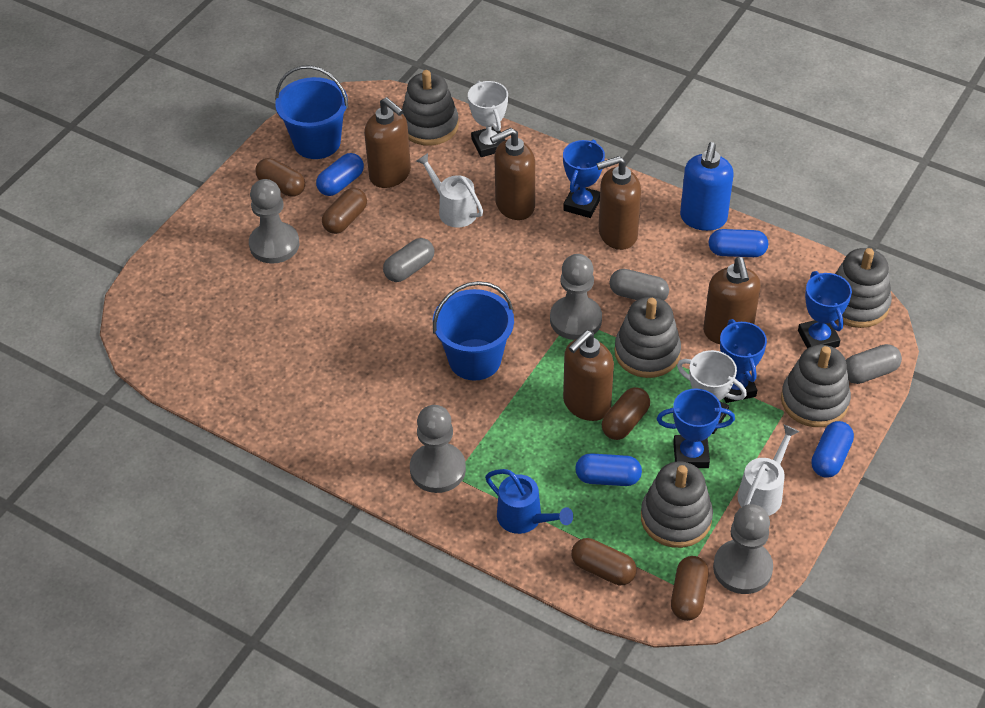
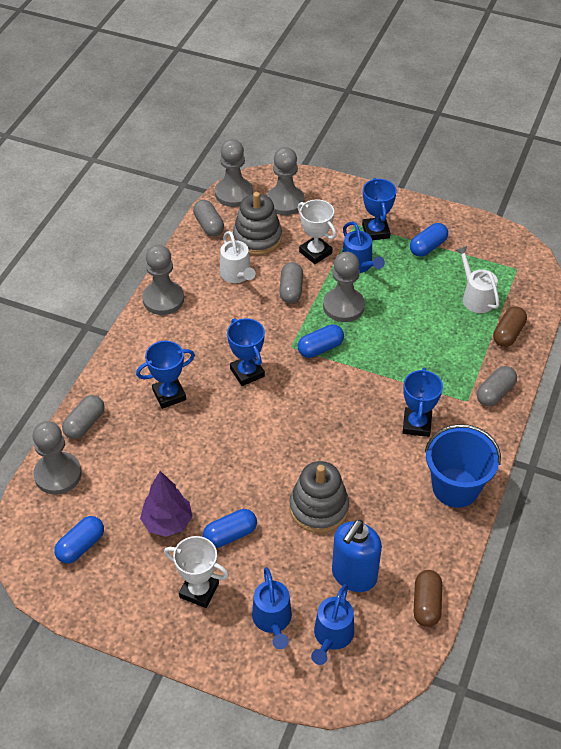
blue bucket: 2 -> 1
blue watering can: 1 -> 3
brown capsule: 5 -> 2
brown soap dispenser: 5 -> 0
grey capsule: 3 -> 4
grey pawn: 4 -> 5
grey stacking toy: 5 -> 2
purple tree: 0 -> 1

